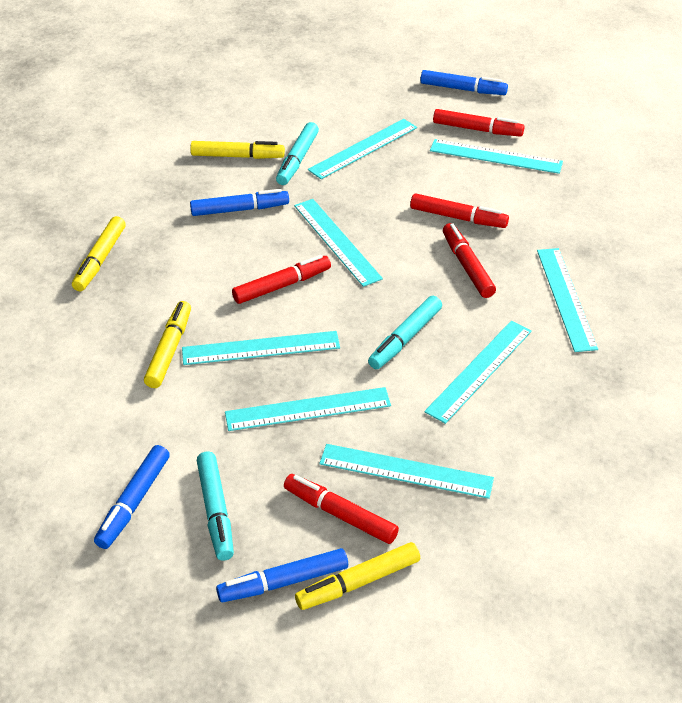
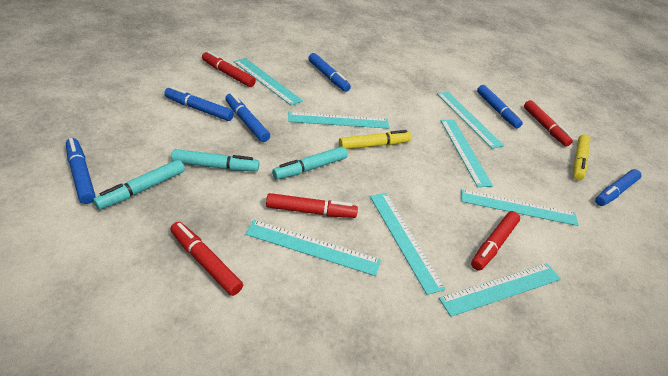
blue marker: 4 -> 6
yellow marker: 4 -> 2

